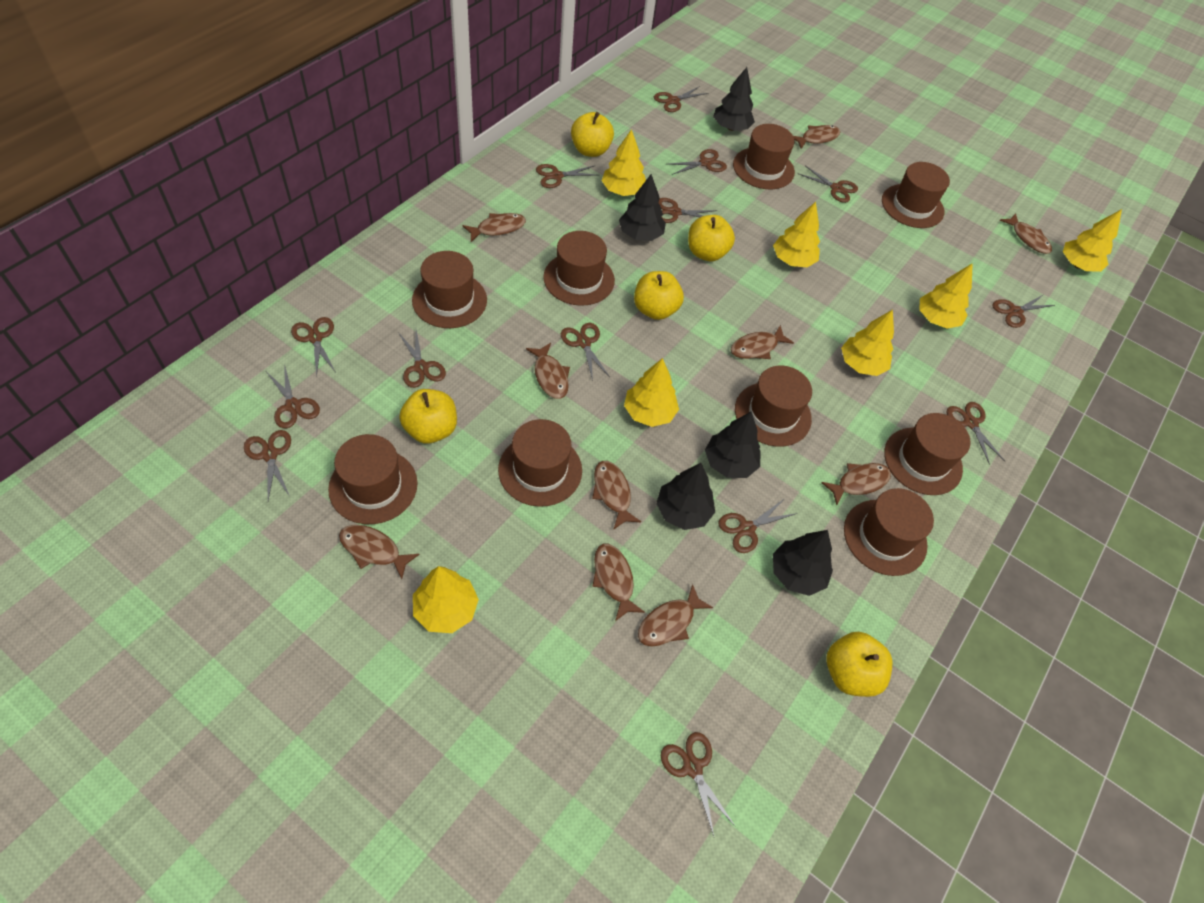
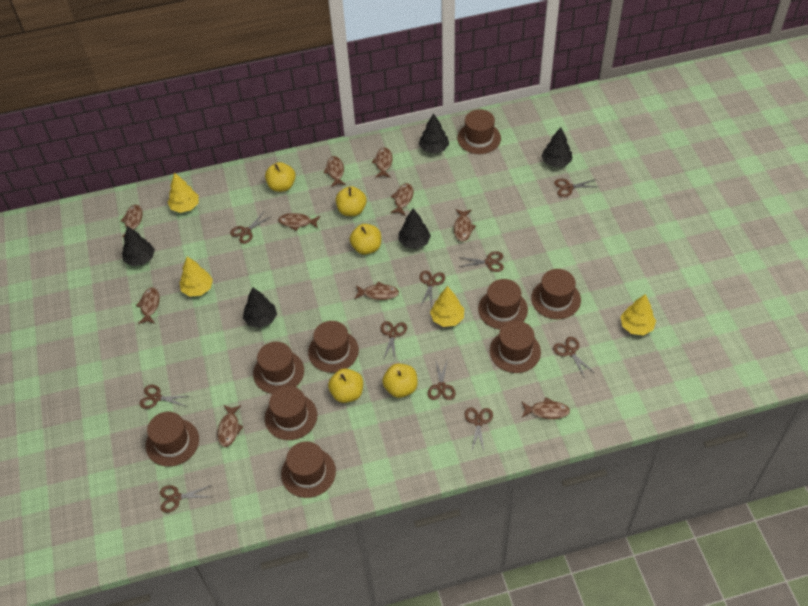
brown scissors: 14 -> 10
yellow tree: 7 -> 4

